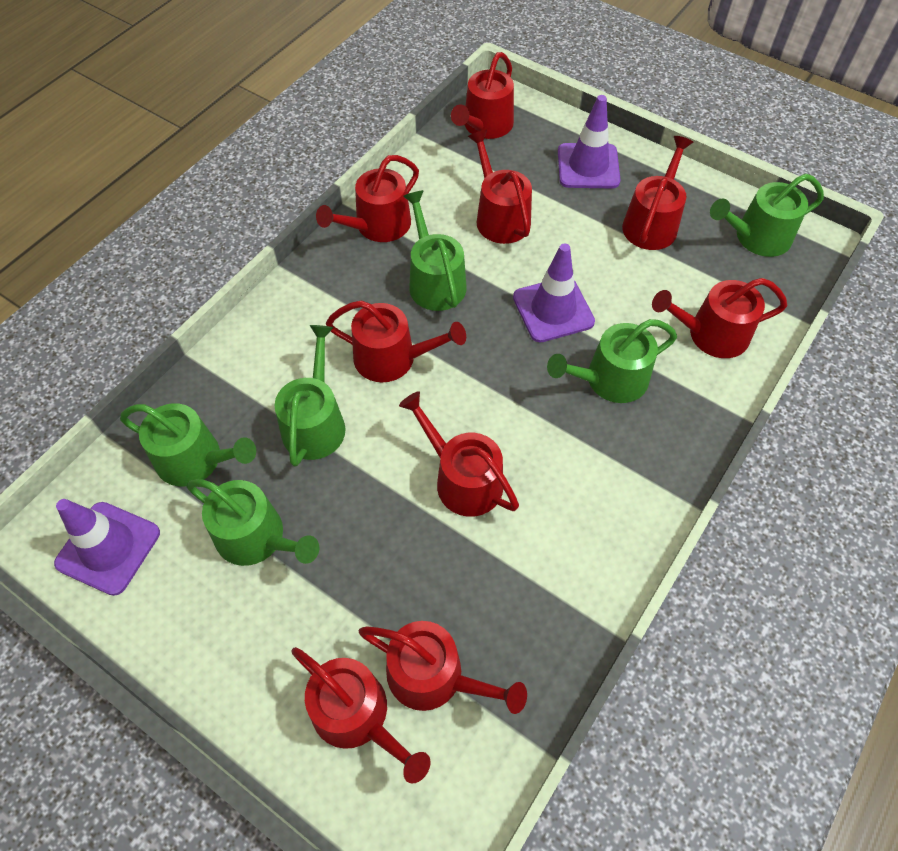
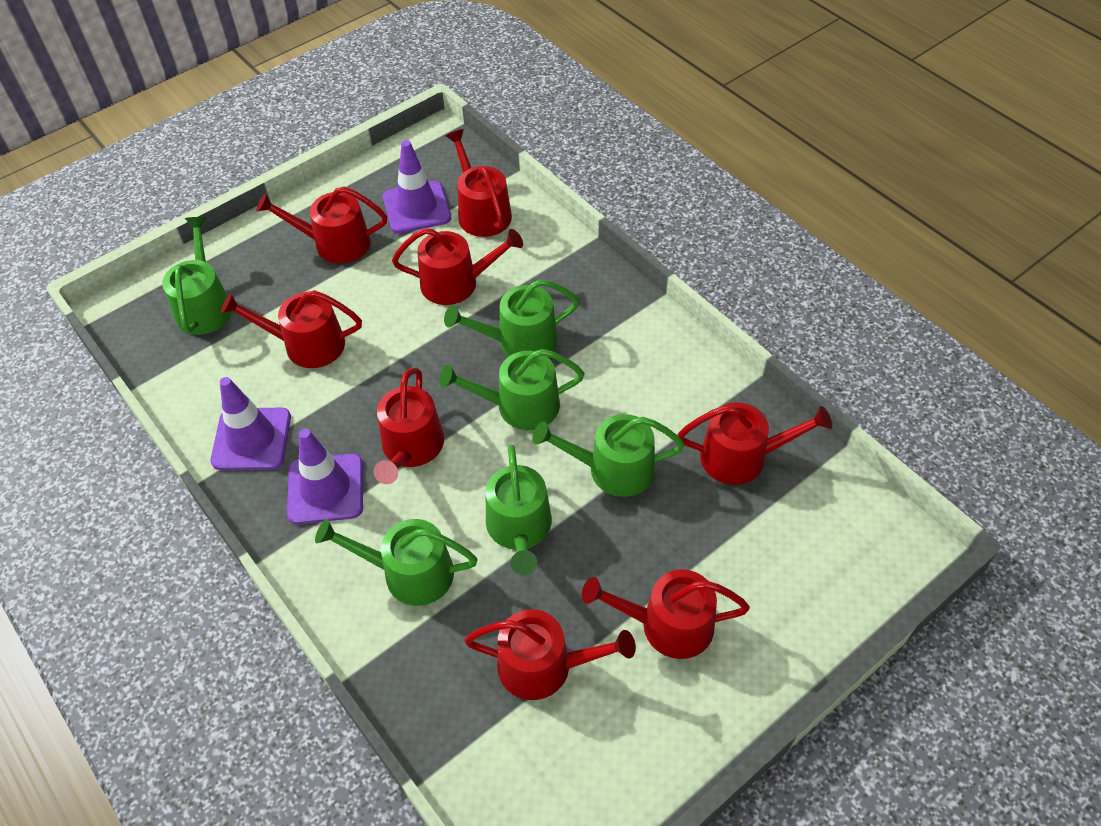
red watering can: 9 -> 8

